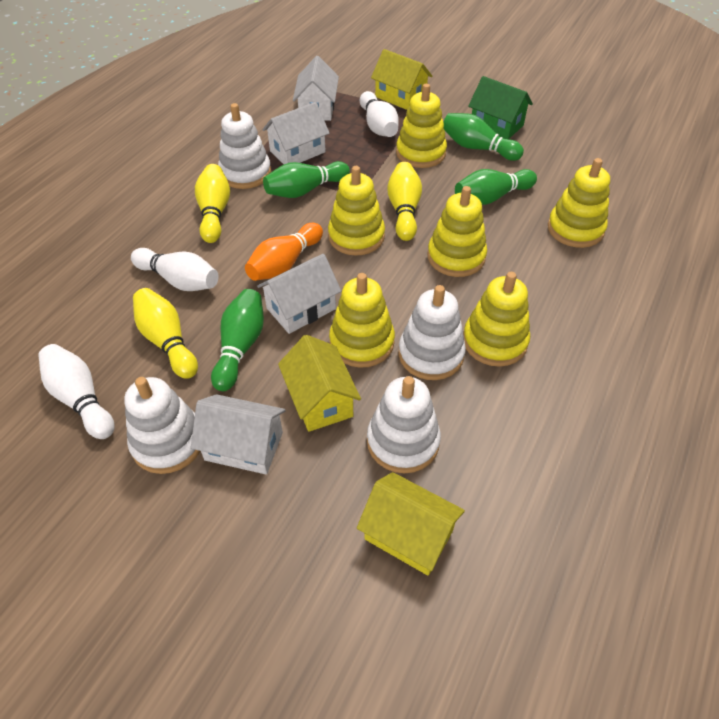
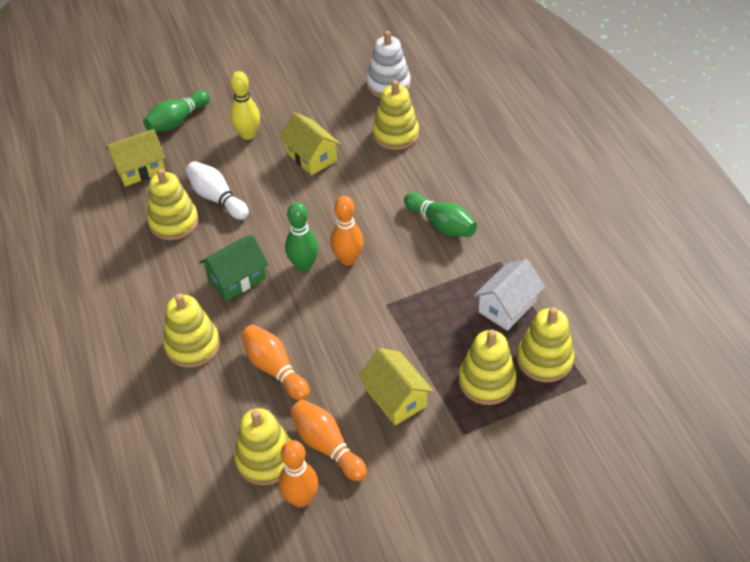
green bowling pin: 4 -> 3
orange bowling pin: 1 -> 4
white bowling pin: 3 -> 1
white house: 4 -> 1
white stacking toy: 4 -> 1
yellow bowling pin: 3 -> 1

